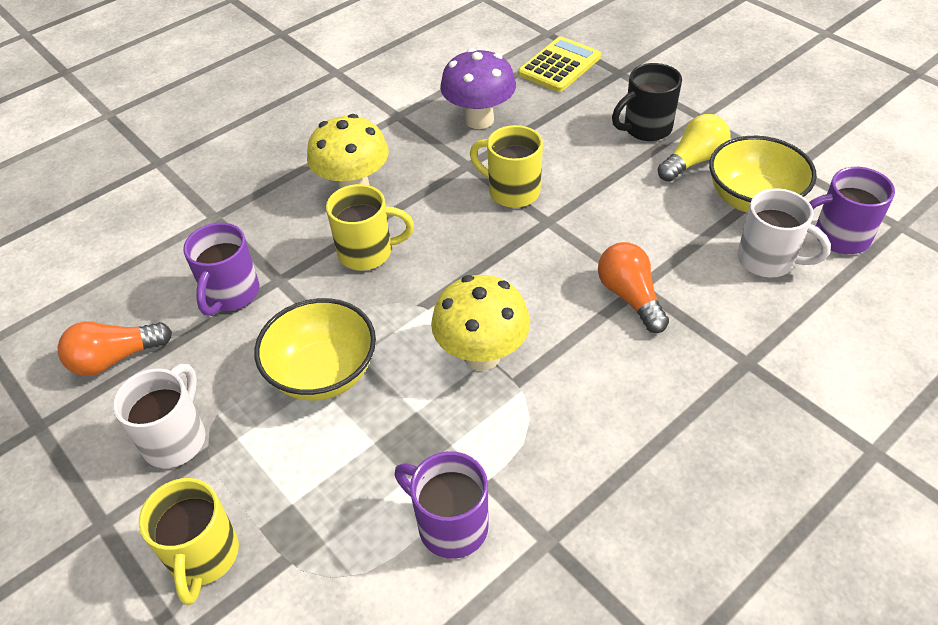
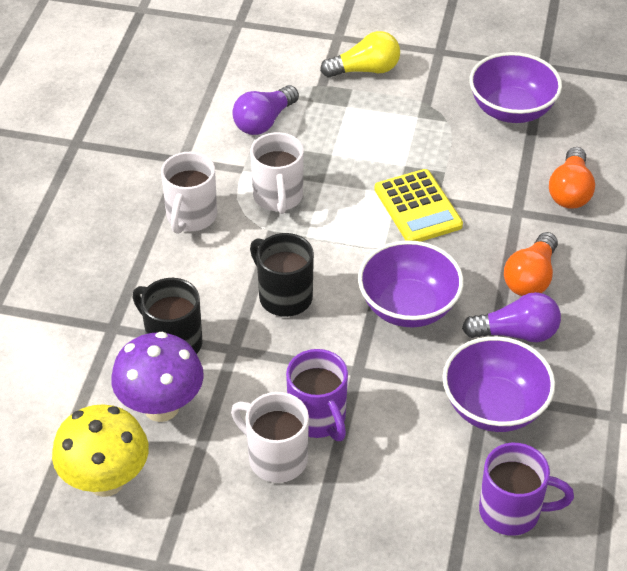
black mug: 1 -> 2
purple bowl: 0 -> 3
purple light bulb: 0 -> 2
purple mug: 3 -> 2
white mug: 2 -> 3
yellow bowl: 2 -> 0
yellow mug: 3 -> 0
yellow mushroom: 2 -> 1

